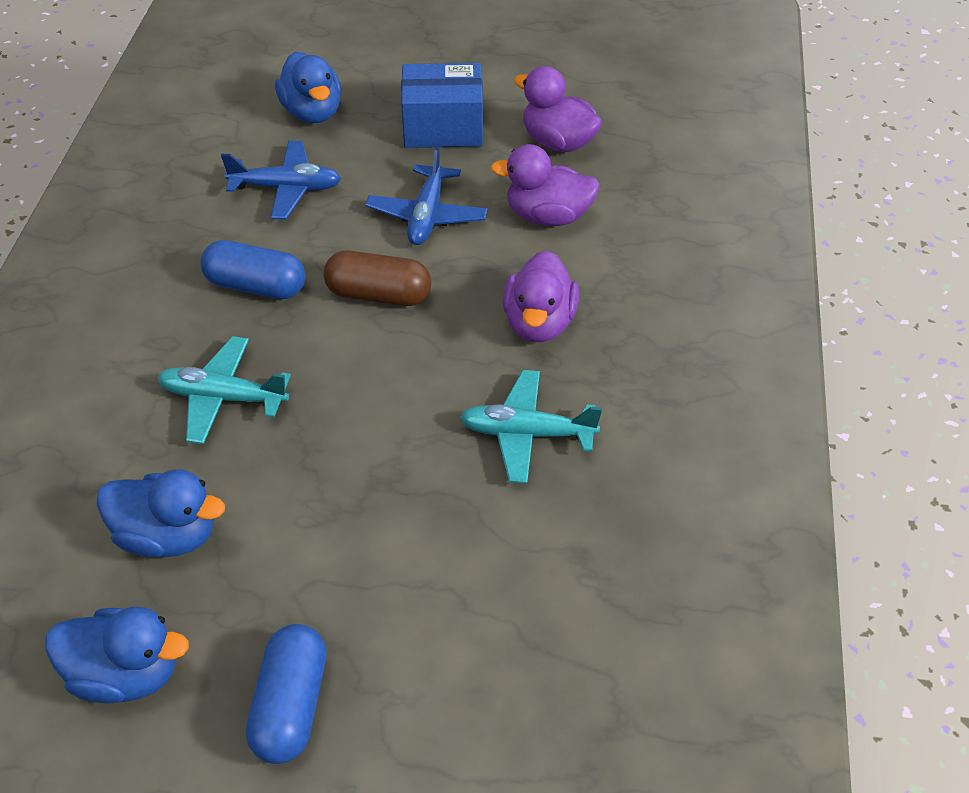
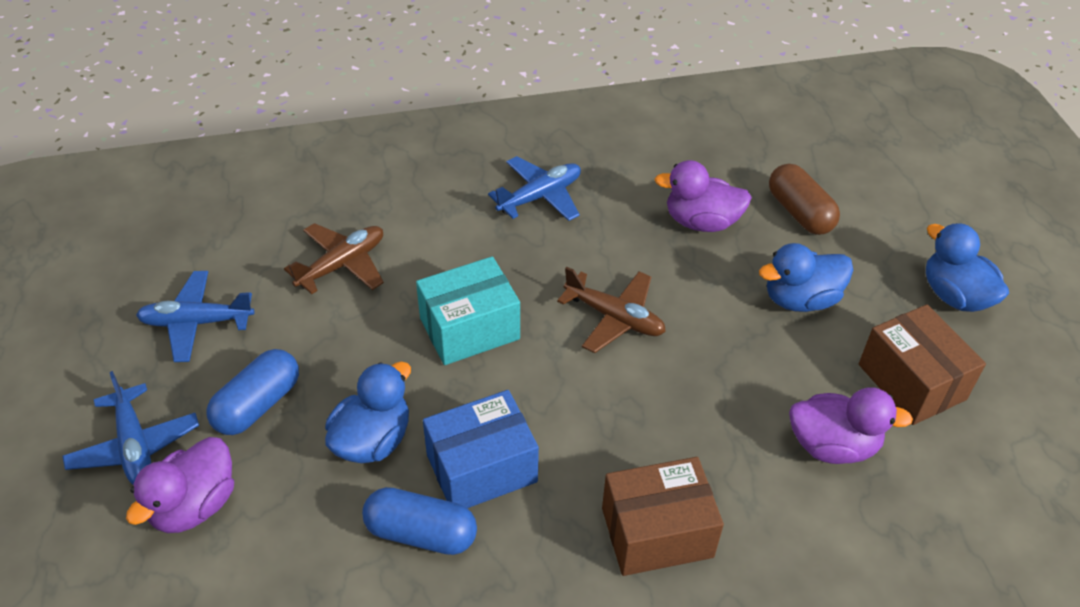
blue plane: 2 -> 3
brown box: 0 -> 2
brown plane: 0 -> 2
turquoise box: 0 -> 1
turquoise plane: 2 -> 0

